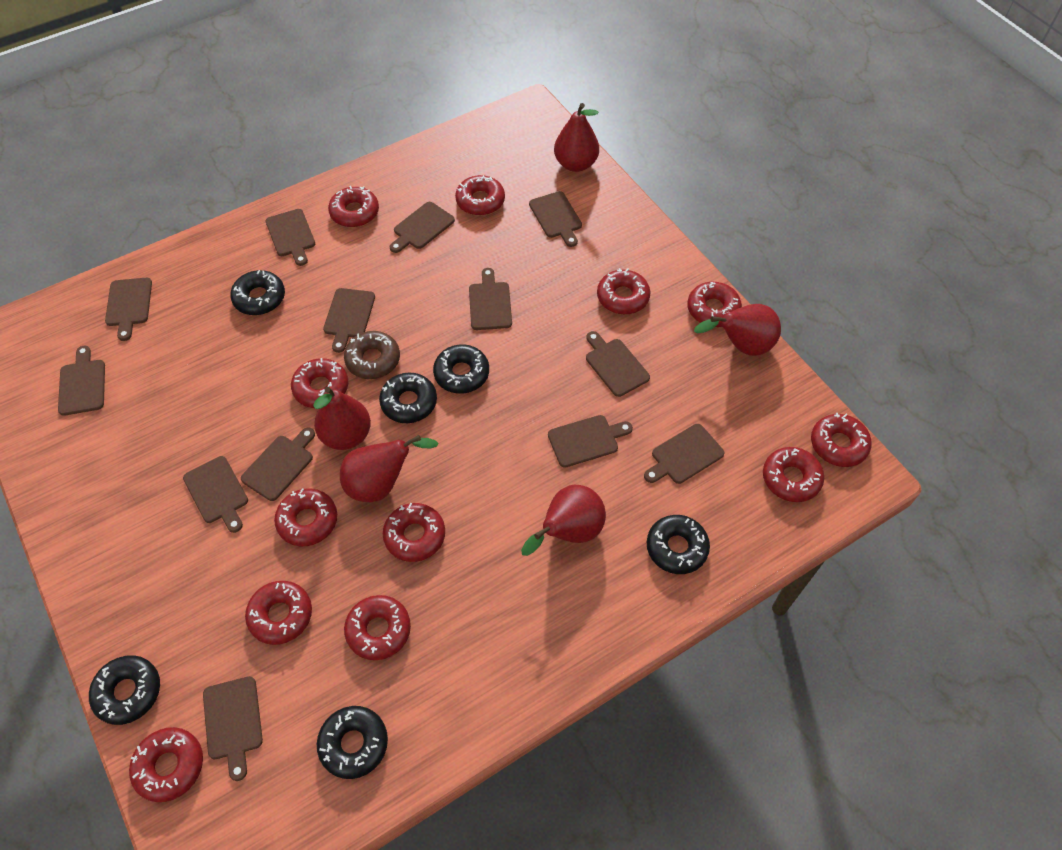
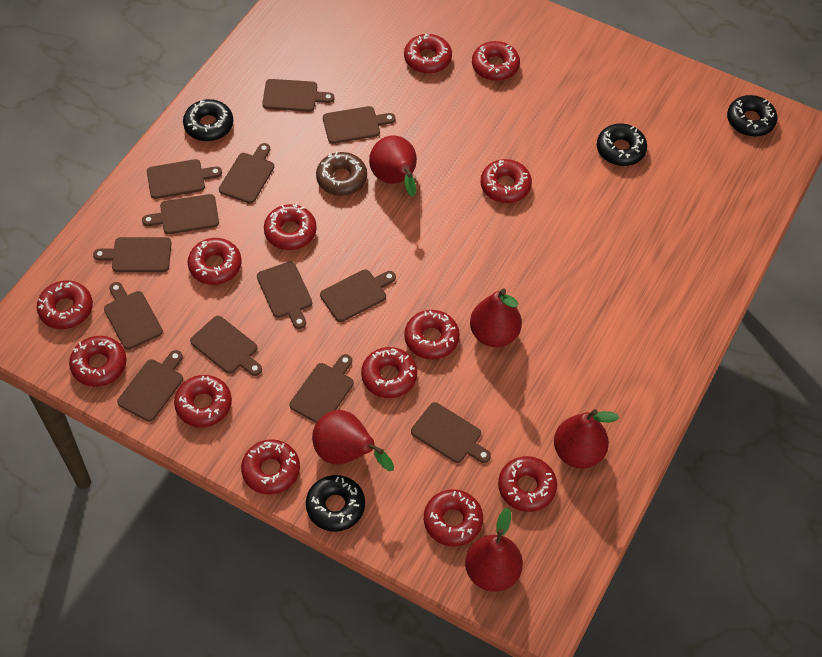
black donut: 6 -> 4
red donut: 12 -> 13

